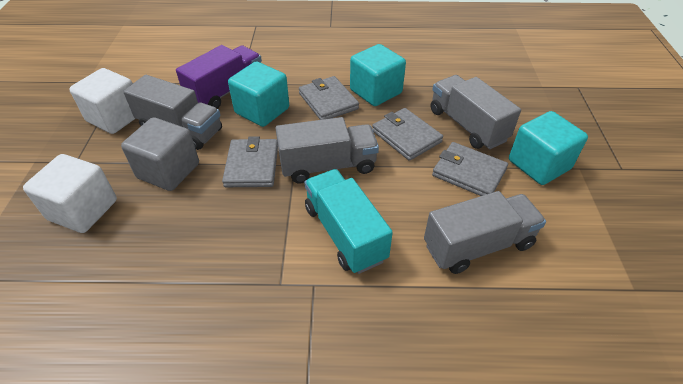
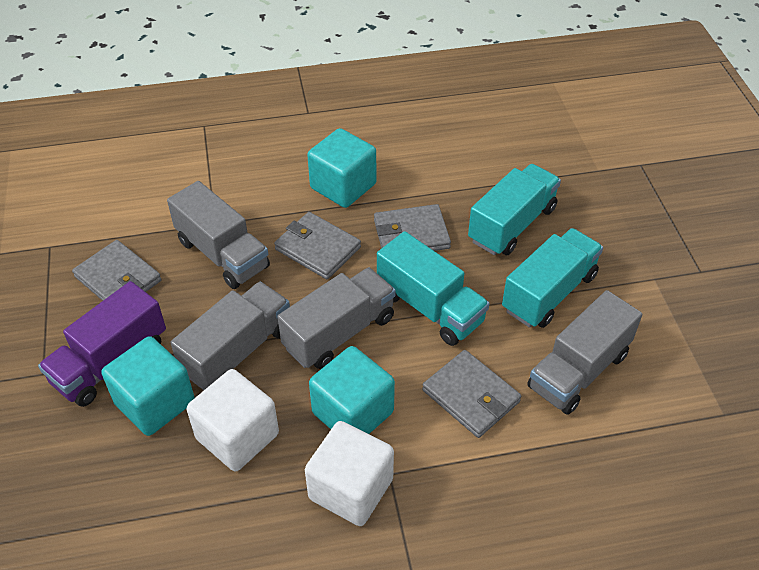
grey cube: 1 -> 0
turquoise truck: 1 -> 3

